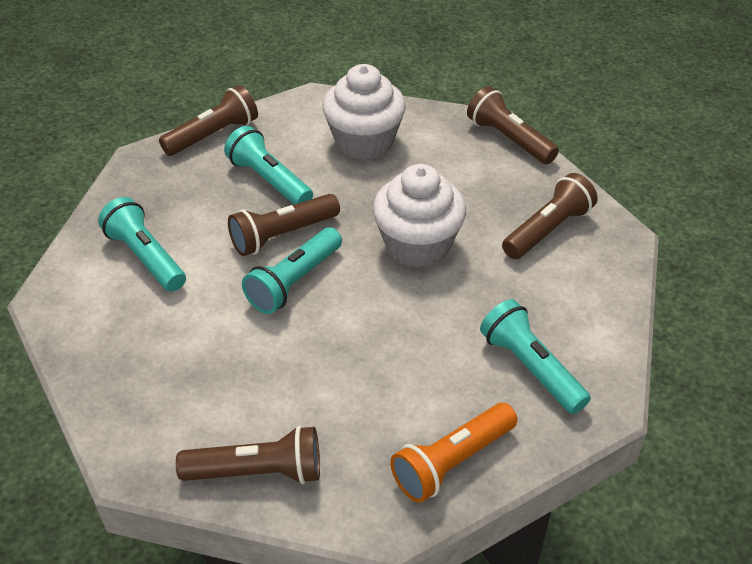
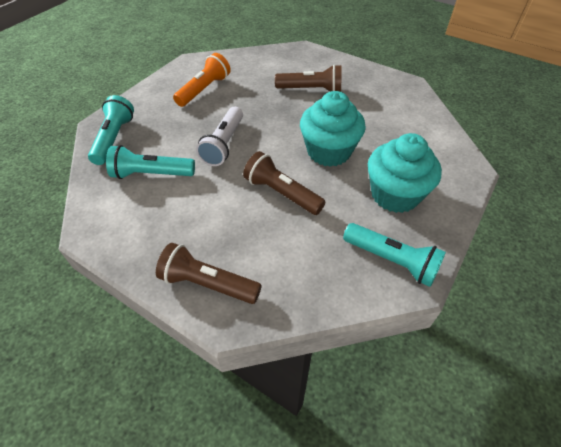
brown flashlight: 5 -> 3
turquoise cupcake: 0 -> 2
turquoise flashlight: 4 -> 3
white cupcake: 2 -> 0
white flashlight: 0 -> 1

